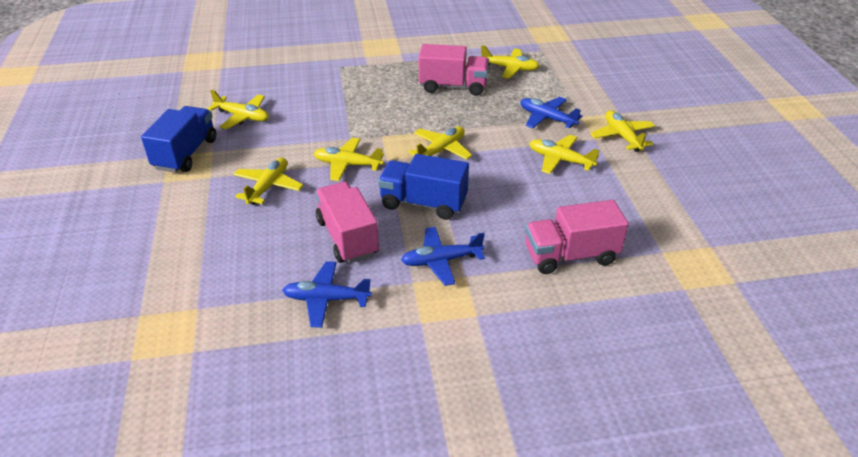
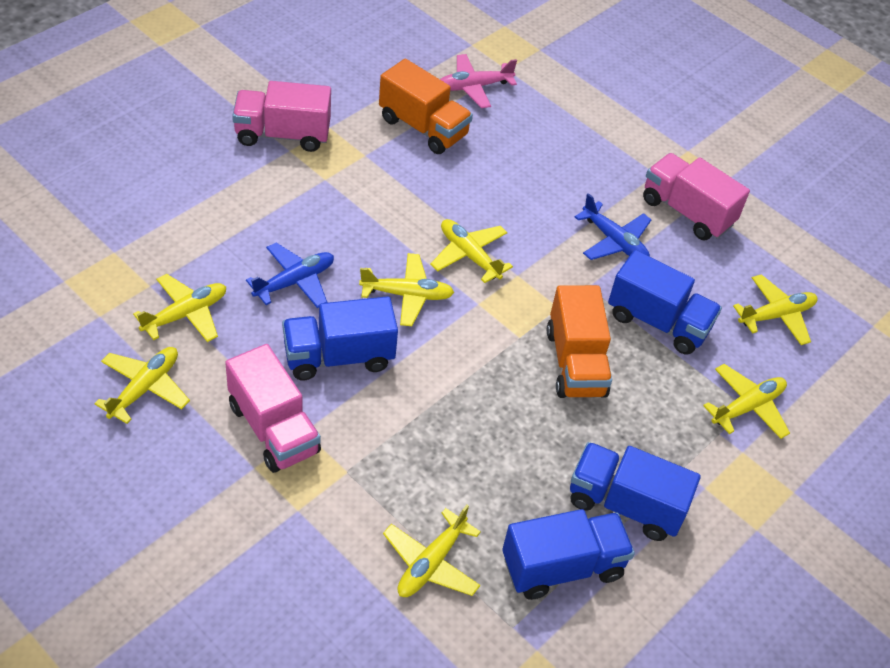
blue plane: 3 -> 2
blue truck: 2 -> 4
orange truck: 0 -> 2
pink plane: 0 -> 1

